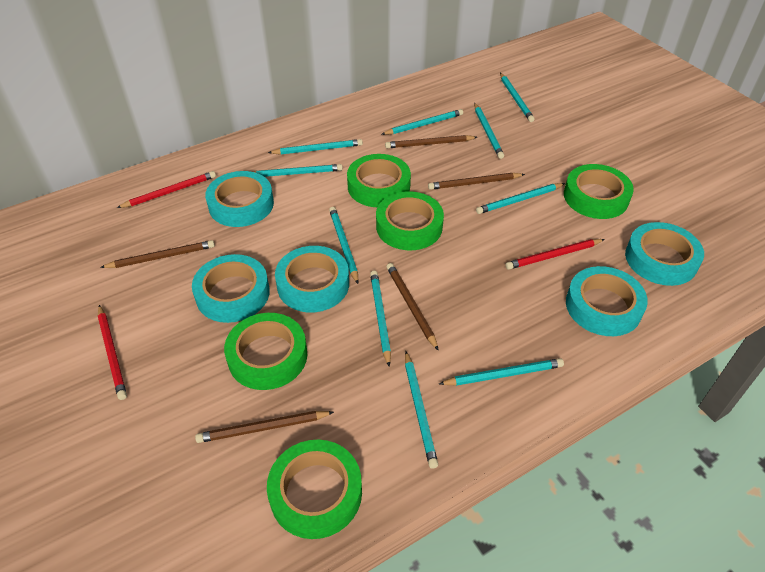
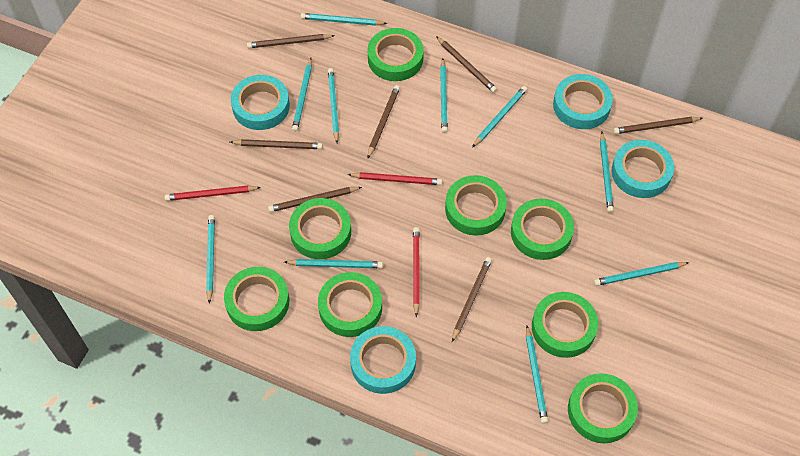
brown pencil: 5 -> 7
green tape: 5 -> 8
turquoise tape: 5 -> 4

